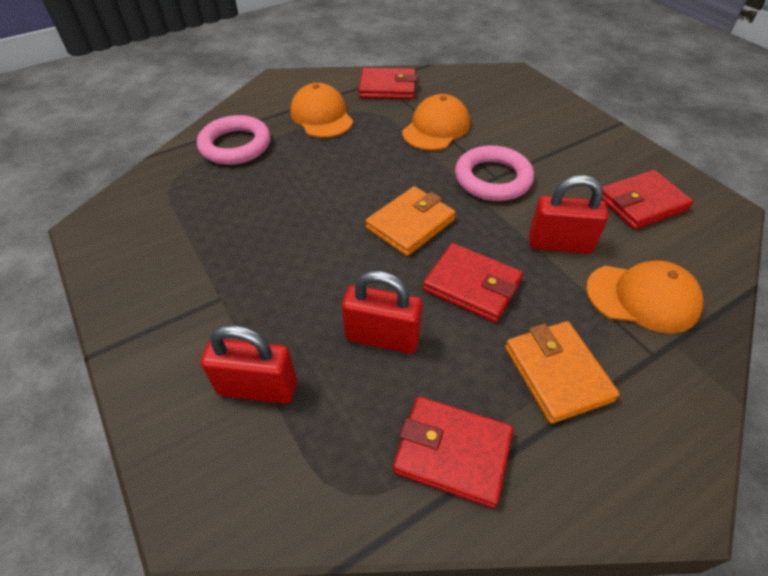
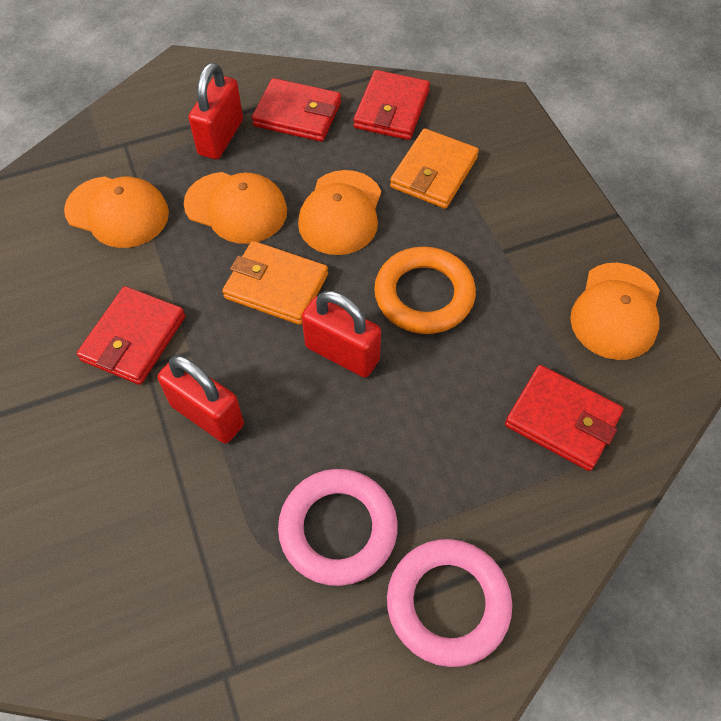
orange cap: 3 -> 4
orange ring: 0 -> 1

